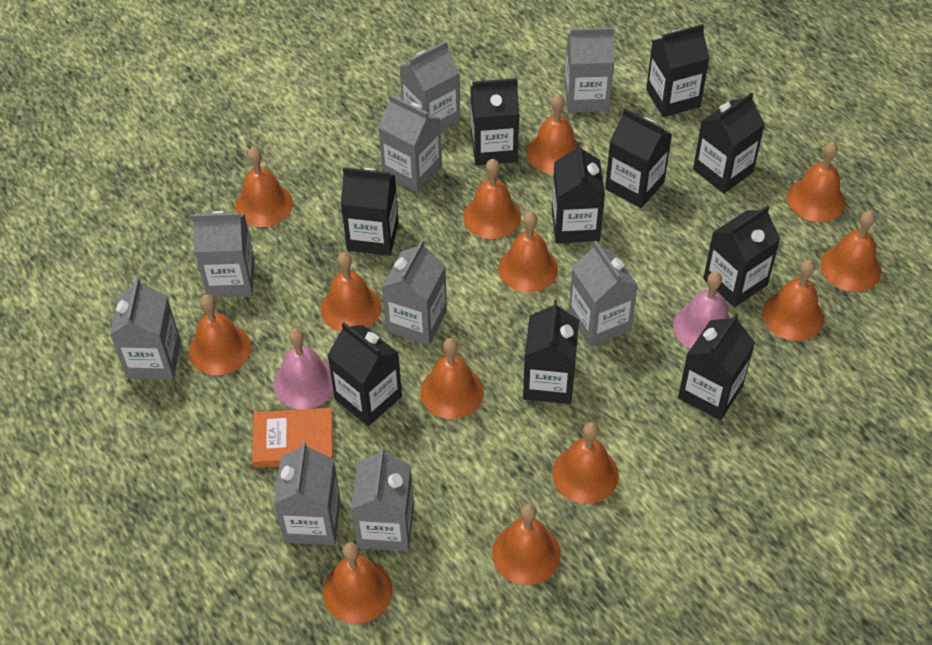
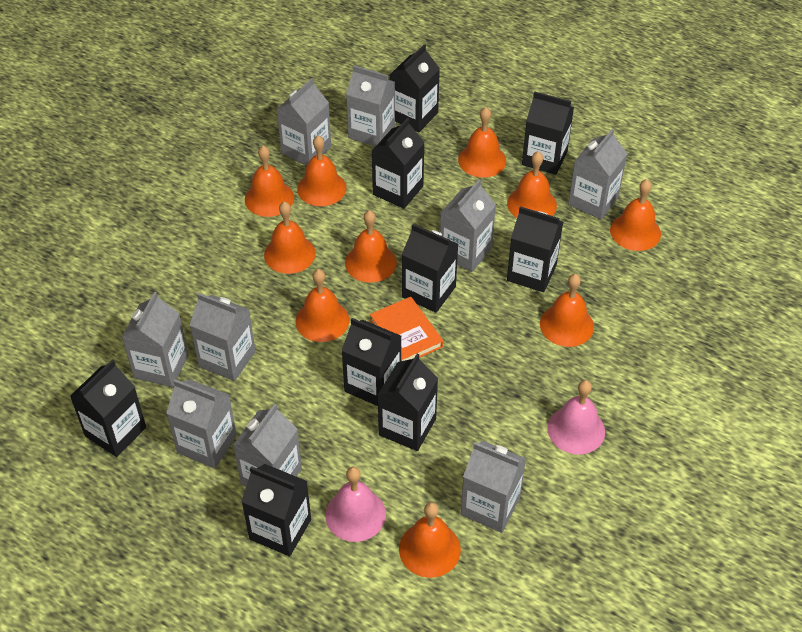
black carton: 10 -> 9
orange bell: 13 -> 10

